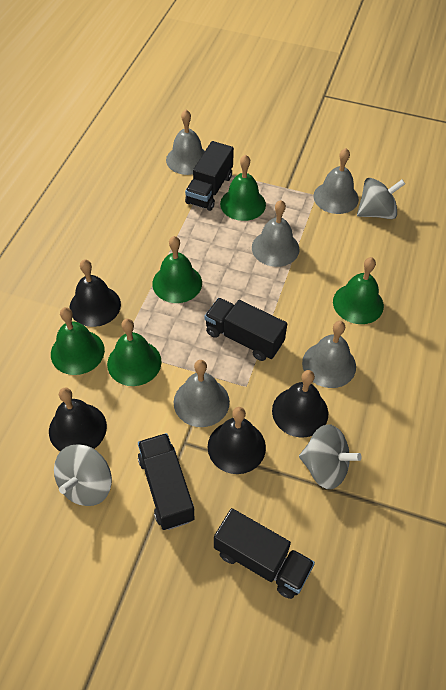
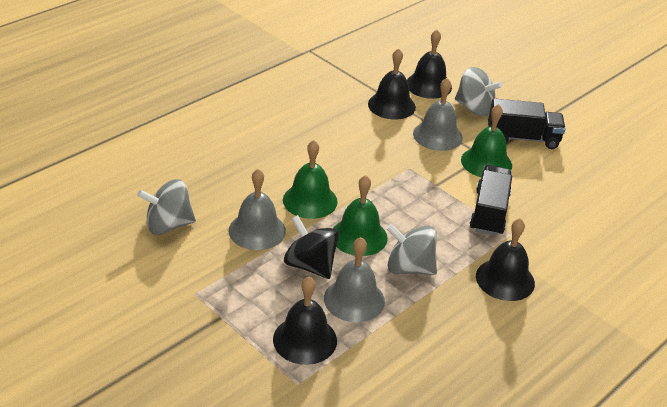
black spinning top: 0 -> 1
black truck: 4 -> 2
green bell: 5 -> 3
grey bell: 5 -> 3

